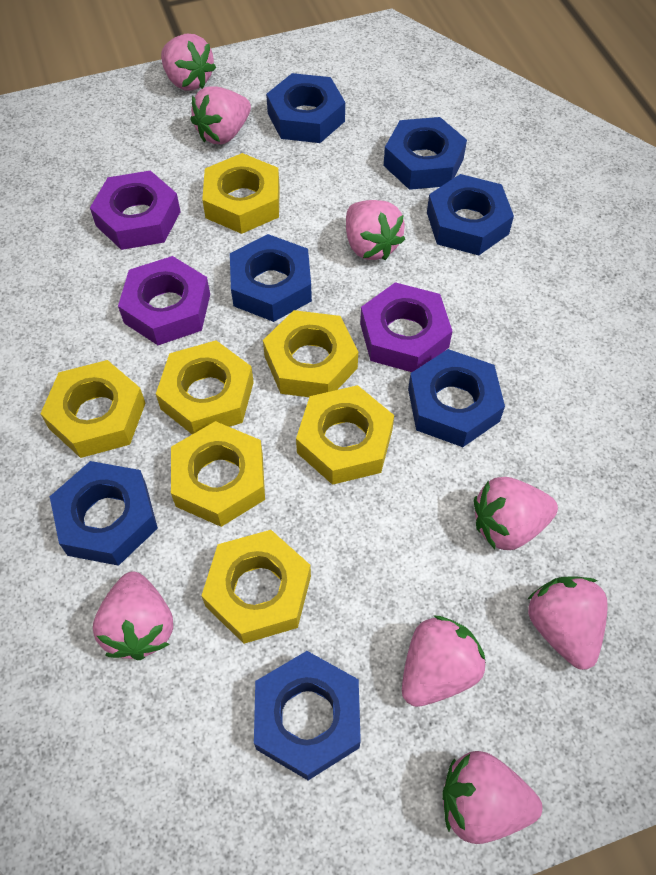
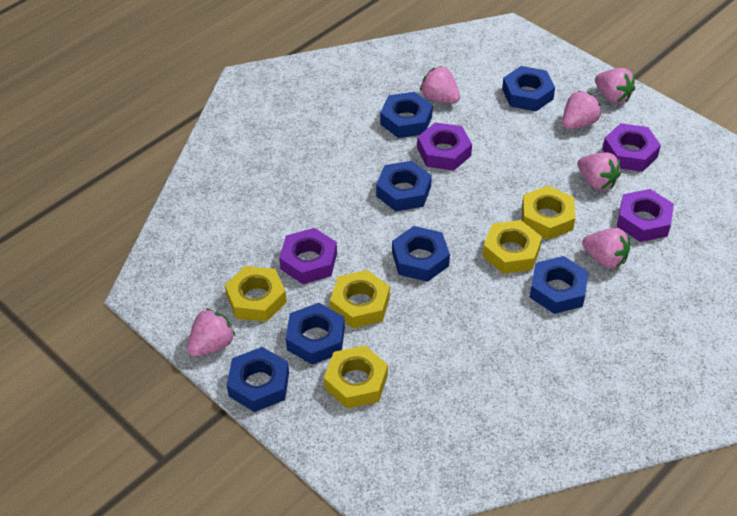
pink strawberry: 8 -> 6
purple nut: 3 -> 4
yellow nut: 7 -> 5

